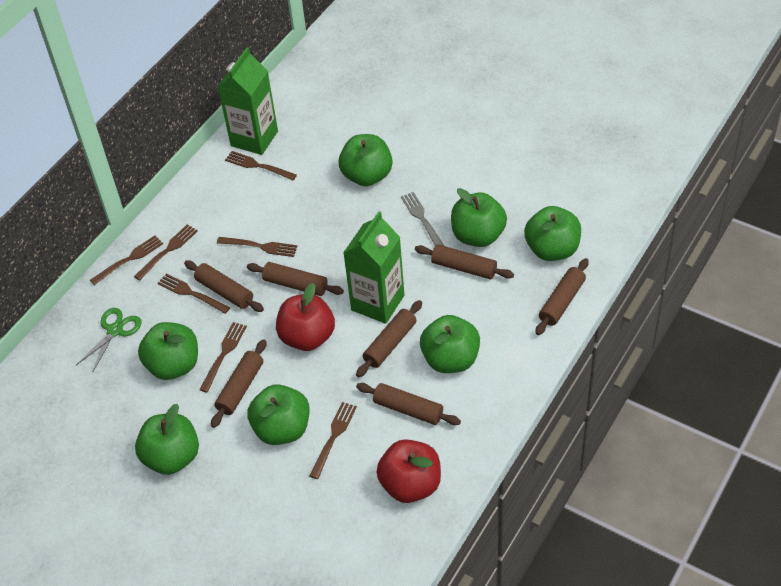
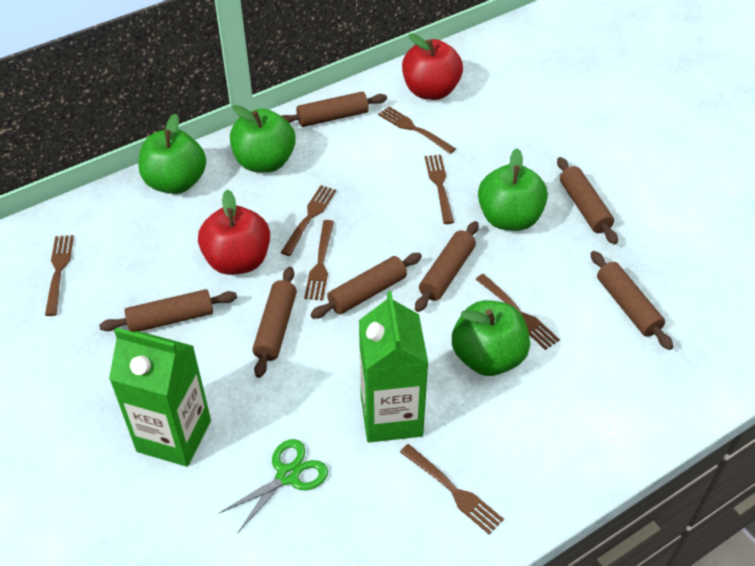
green apple: 7 -> 4
grey fork: 1 -> 0

